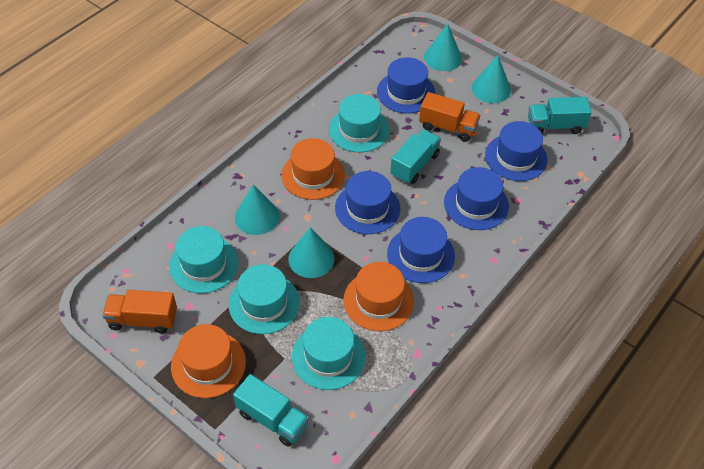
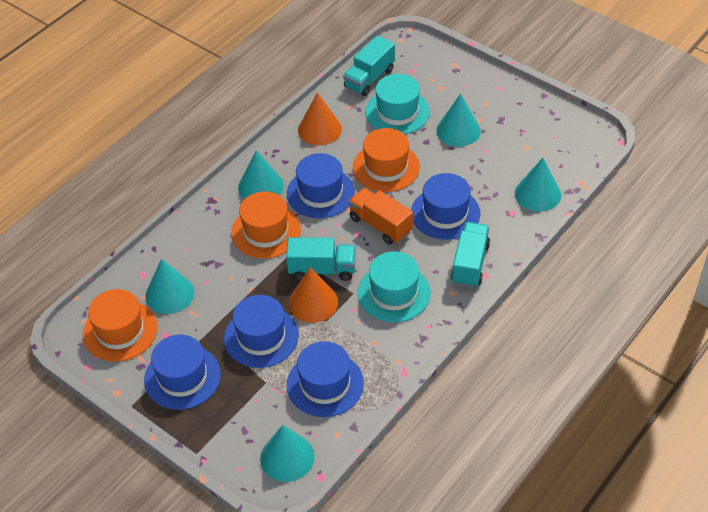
orange cone: 0 -> 2
orange truck: 2 -> 1
turquoise cone: 4 -> 5
turquoise hat: 4 -> 2

